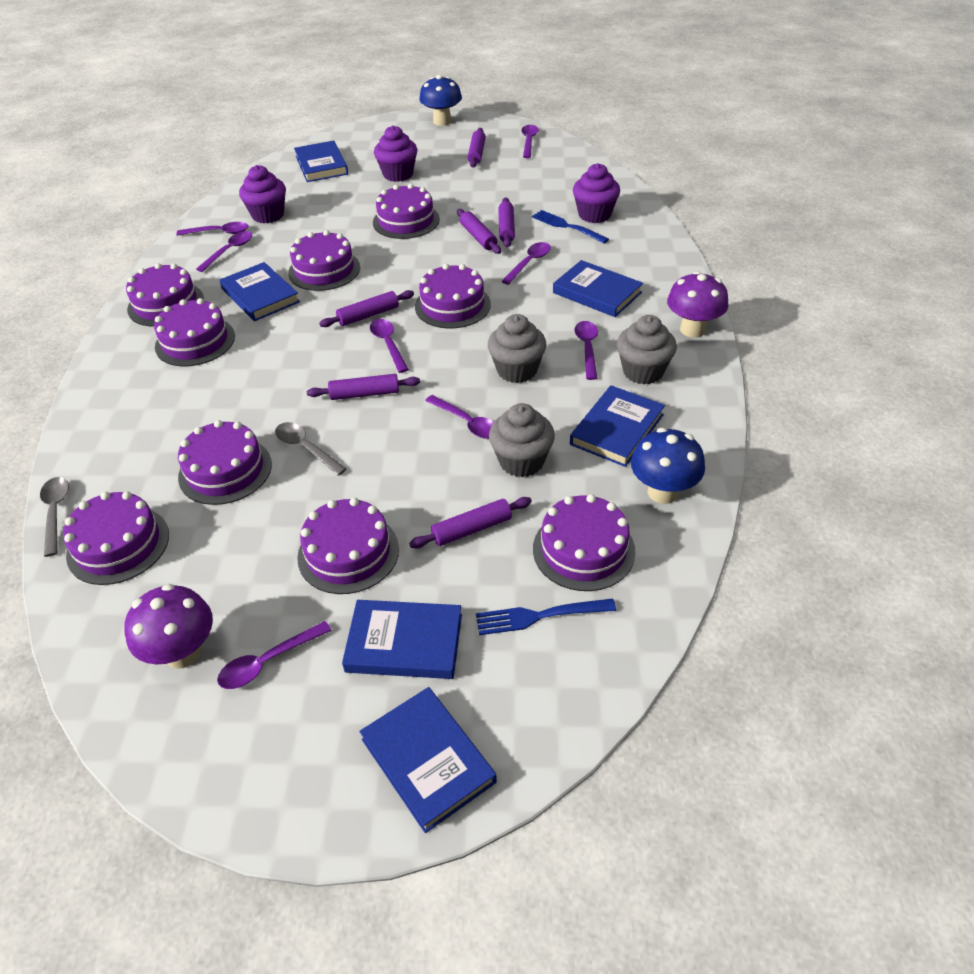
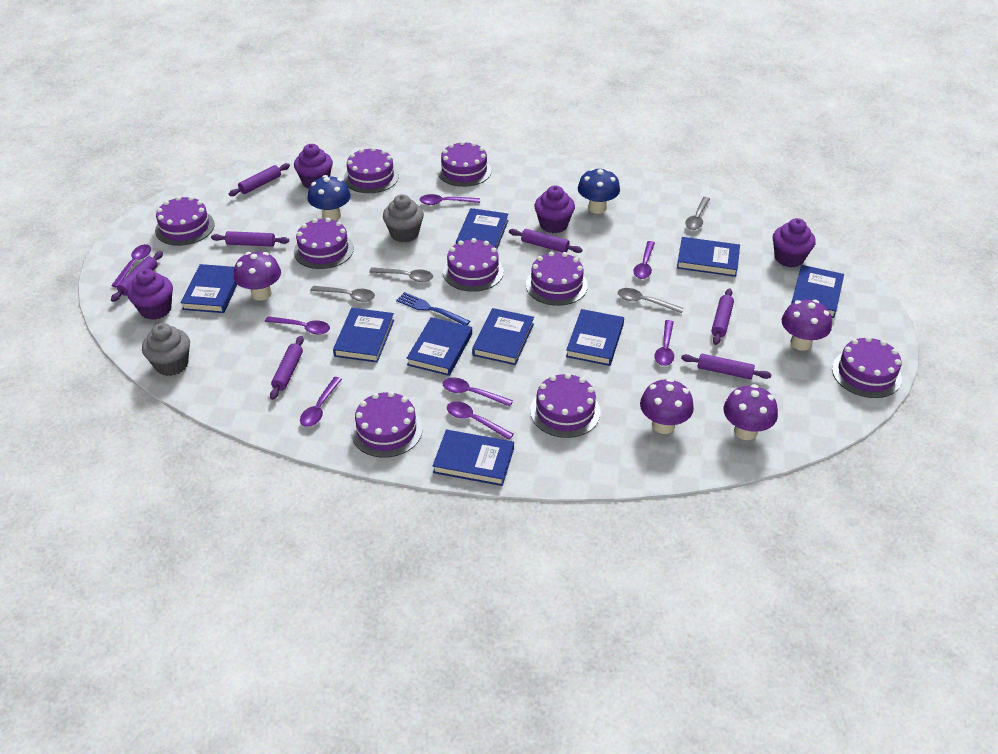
blue book: 6 -> 9
blue fork: 2 -> 1
grey cupcake: 3 -> 2
grey spoon: 2 -> 4
purple cupcake: 3 -> 4
purple mushroom: 2 -> 4
purple rolling pin: 6 -> 7

